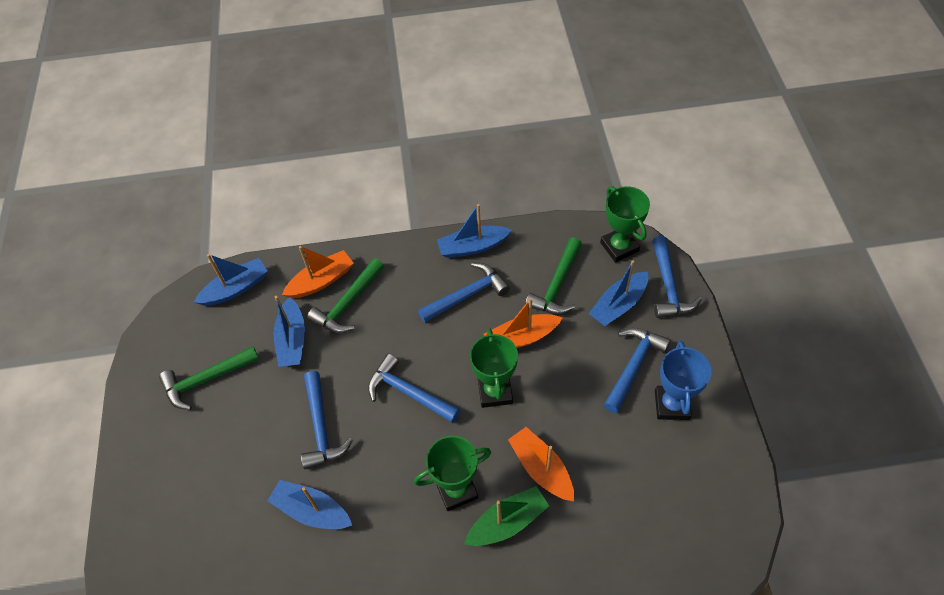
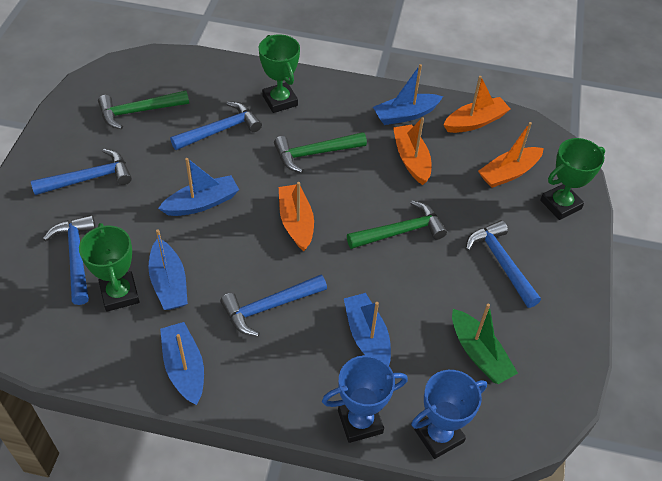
blue trophy: 1 -> 2
orange boat: 3 -> 4

